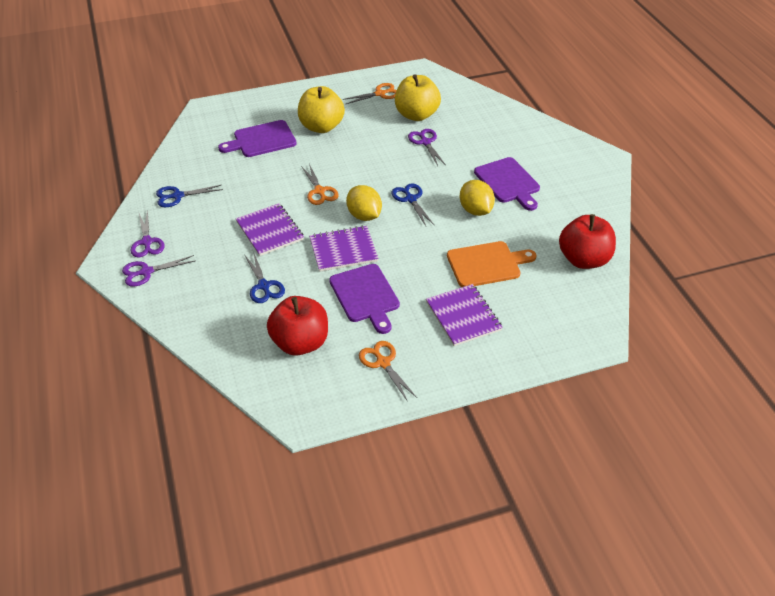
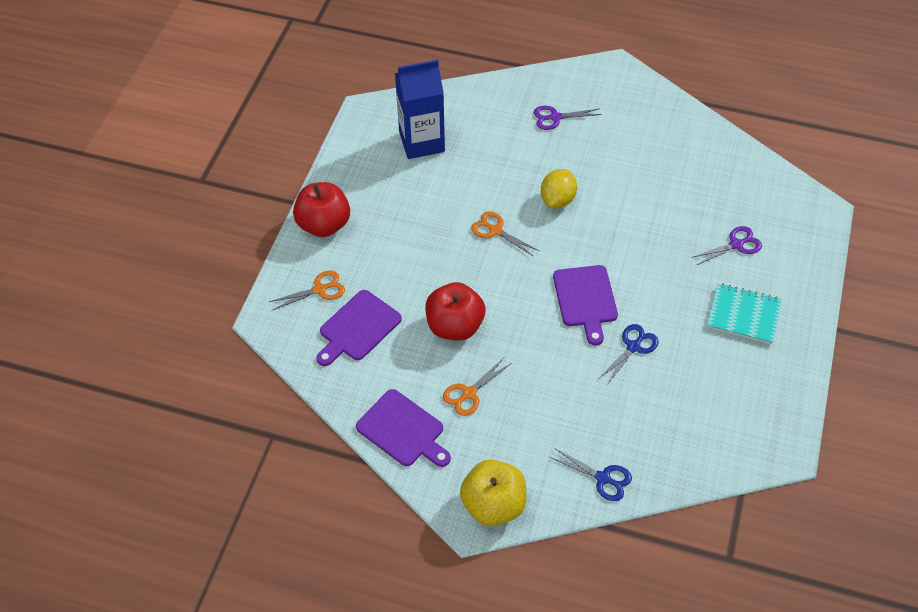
blue carton: 0 -> 1
blue scissors: 3 -> 2
orange cutting board: 1 -> 0
purple notebook: 3 -> 0
purple scissors: 3 -> 2
turquoise notebook: 0 -> 1
yellow apple: 2 -> 1
yellow lemon: 2 -> 1

